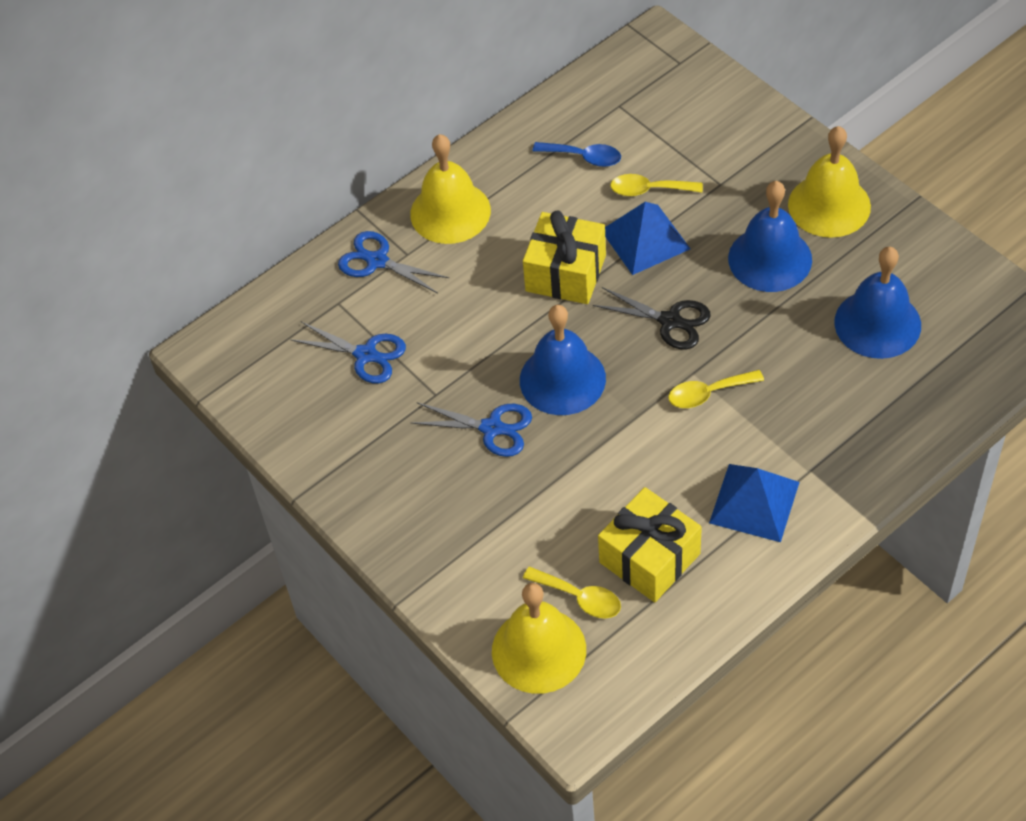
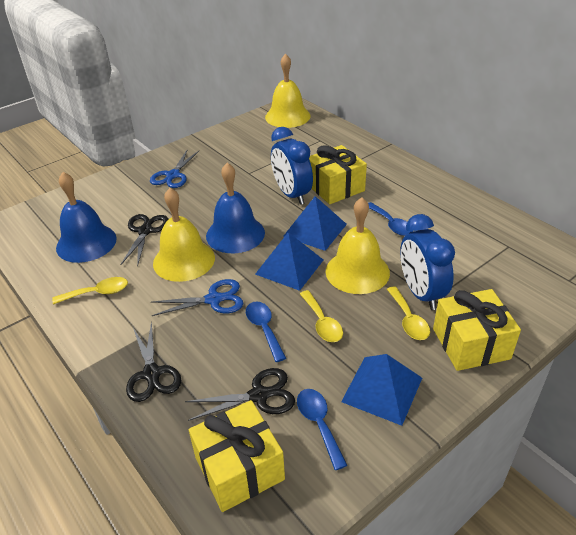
black scissors: 1 -> 3
blue bell: 3 -> 2
blue clock: 0 -> 2
blue pyramid: 2 -> 3
blue scissors: 3 -> 2
blue spoon: 1 -> 3
yellow gift: 2 -> 3

